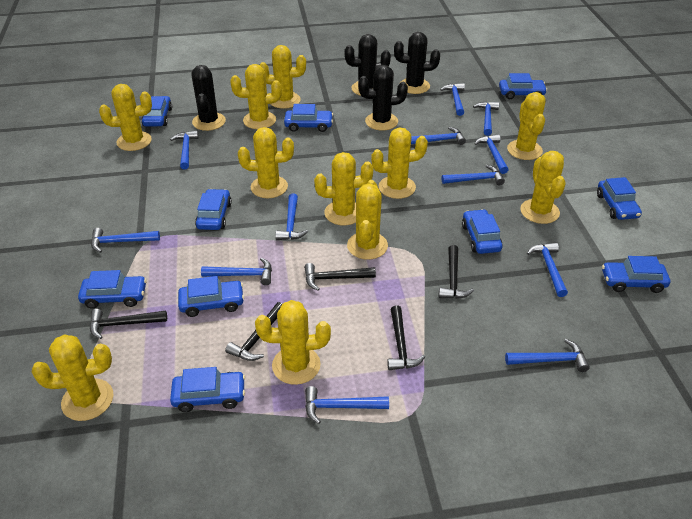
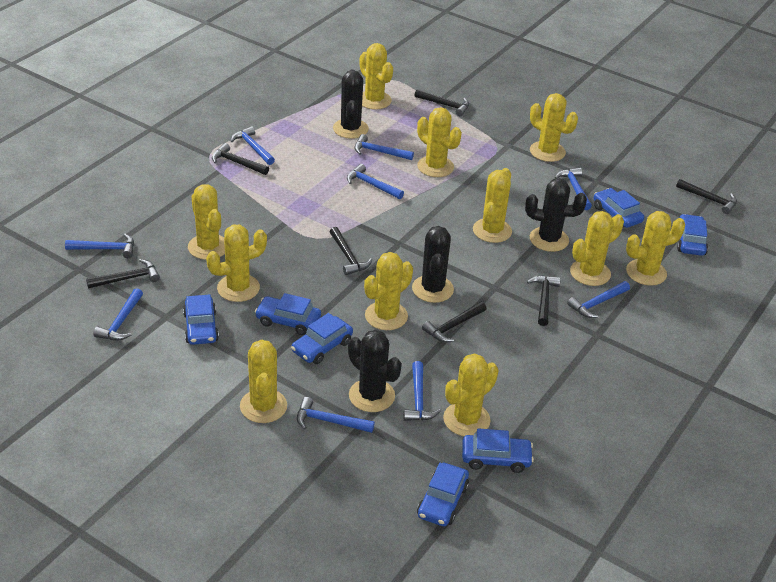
black hammer: 5 -> 7
blue car: 10 -> 7
blue hammer: 12 -> 9

